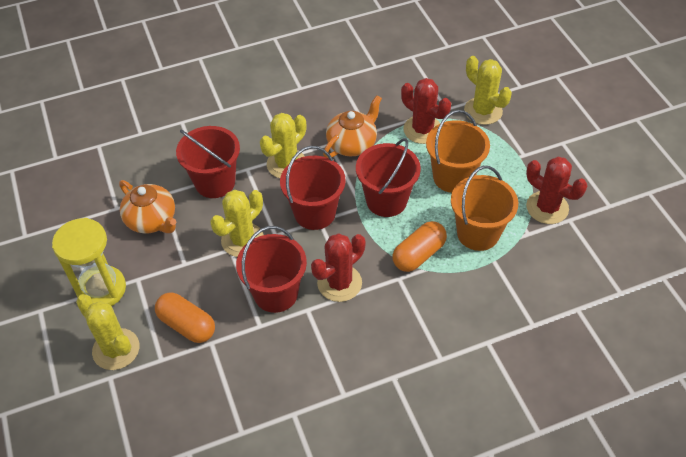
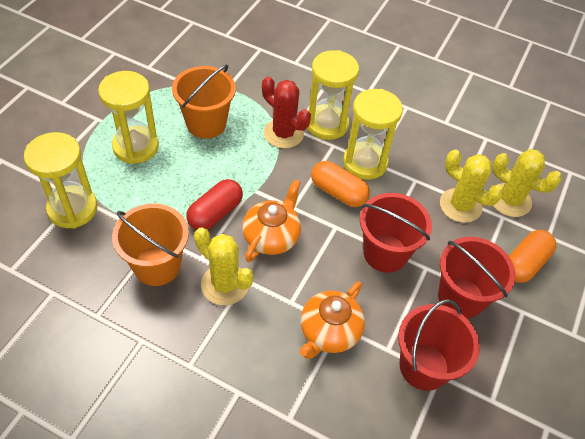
red bucket: 4 -> 3
red cactus: 3 -> 1
red capsule: 0 -> 1
yellow cactus: 4 -> 3
yellow hourglass: 1 -> 4

